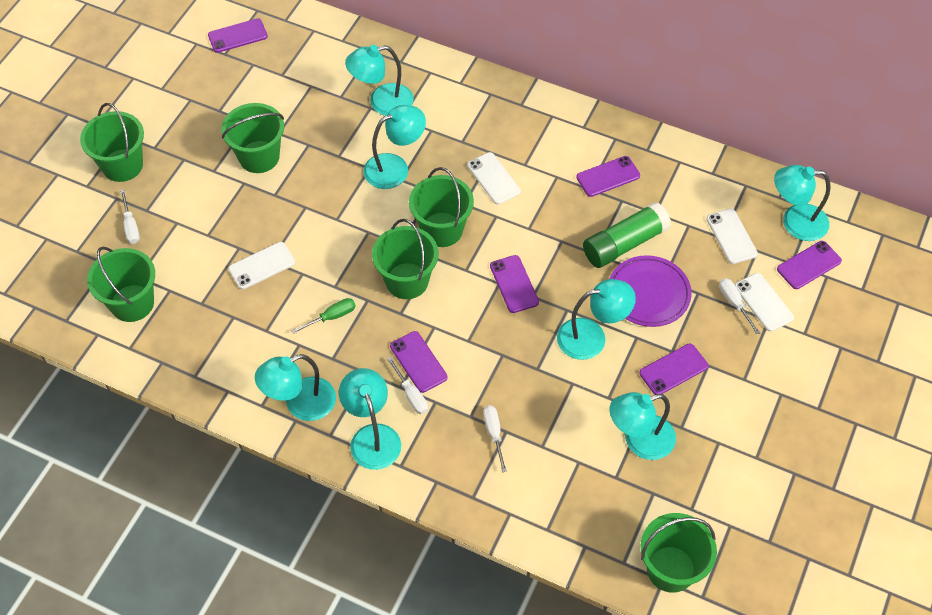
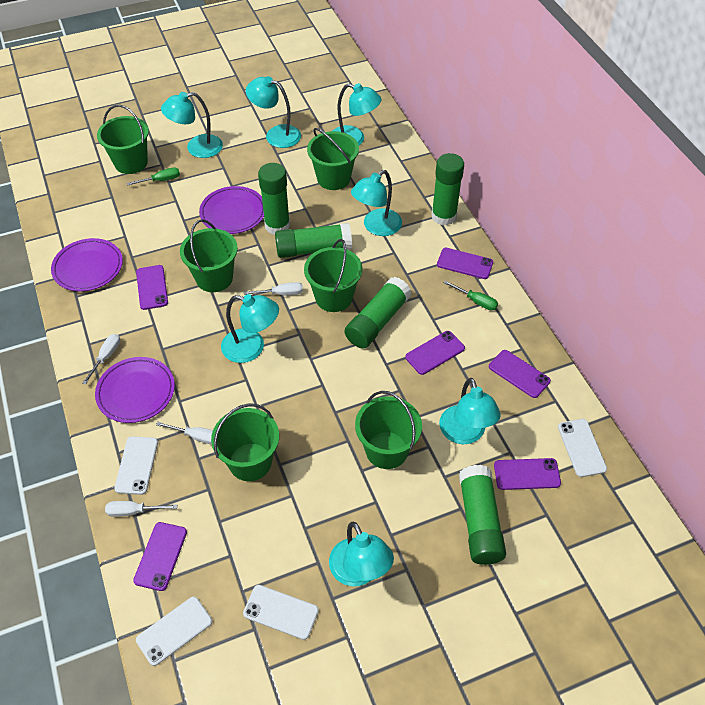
green glue stick: 1 -> 5
green screwdriver: 1 -> 2
purple plate: 1 -> 3

